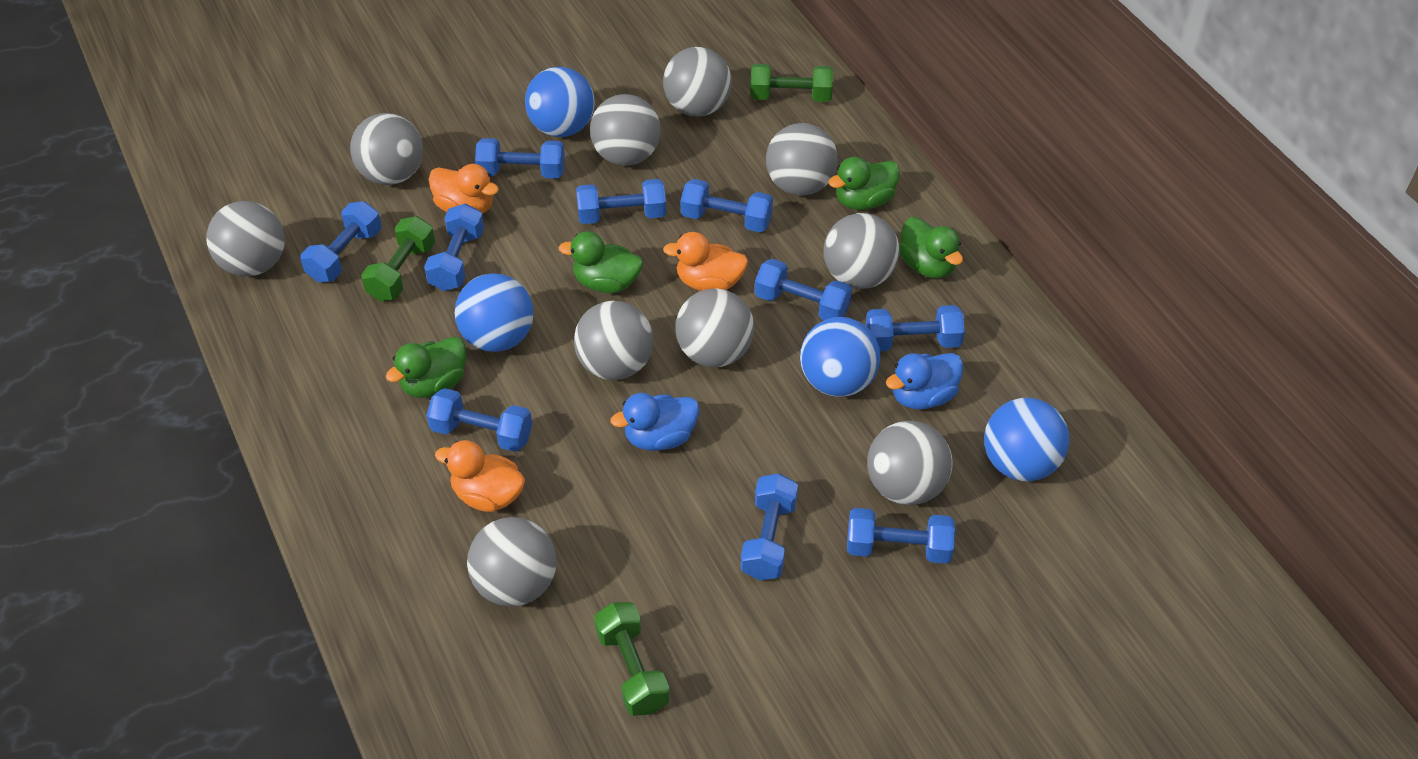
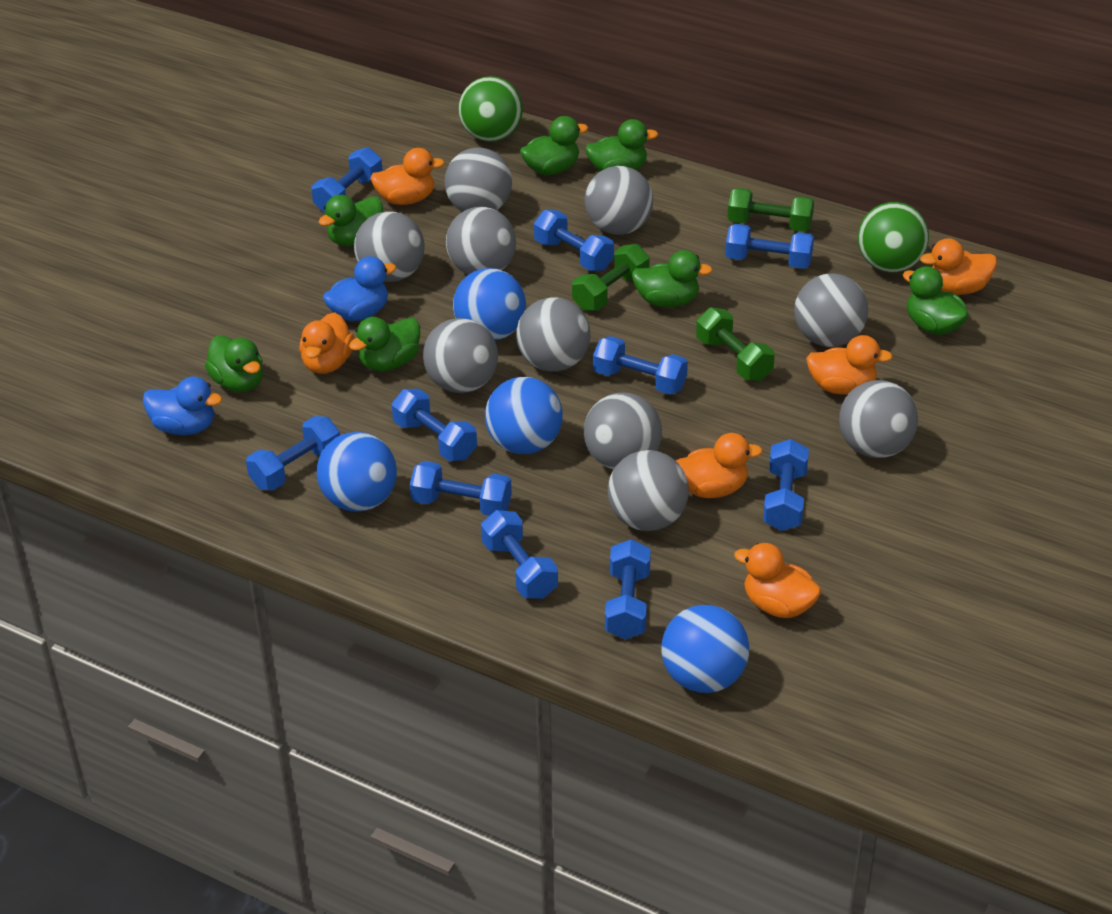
green ball: 0 -> 2
green duck: 4 -> 7
orange duck: 3 -> 6

